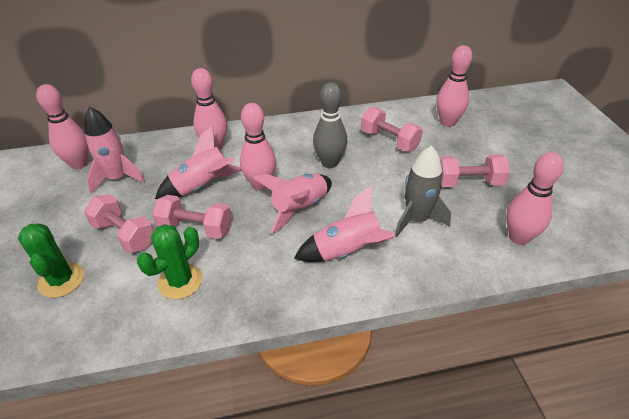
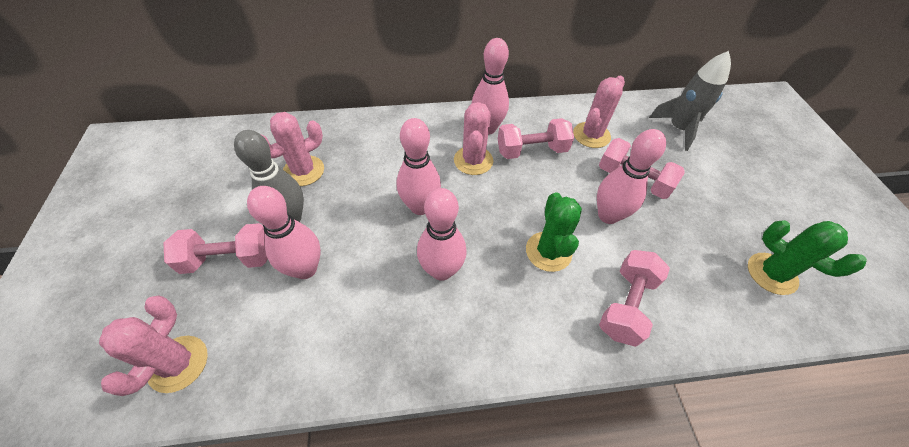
pink cactus: 0 -> 4
pink rocket: 4 -> 0

